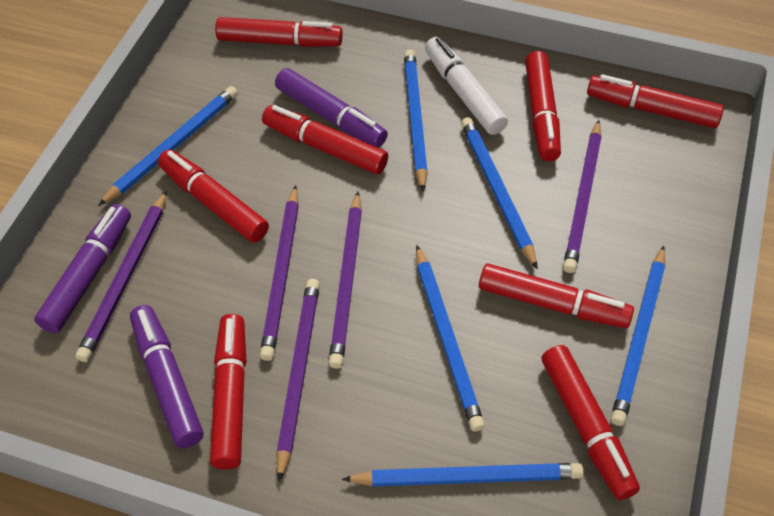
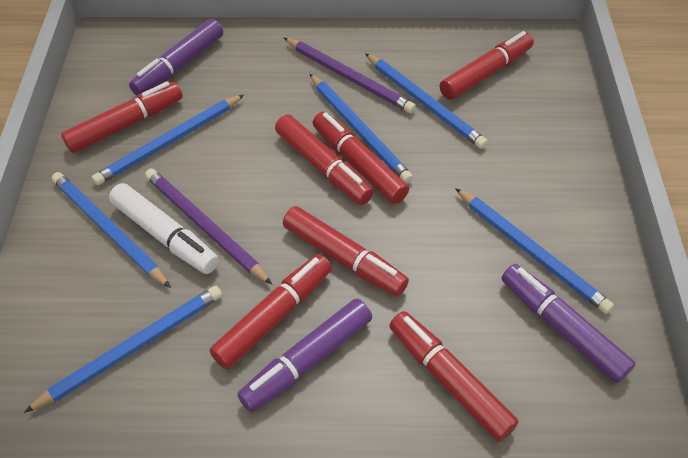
purple pencil: 5 -> 2
red marker: 8 -> 7

